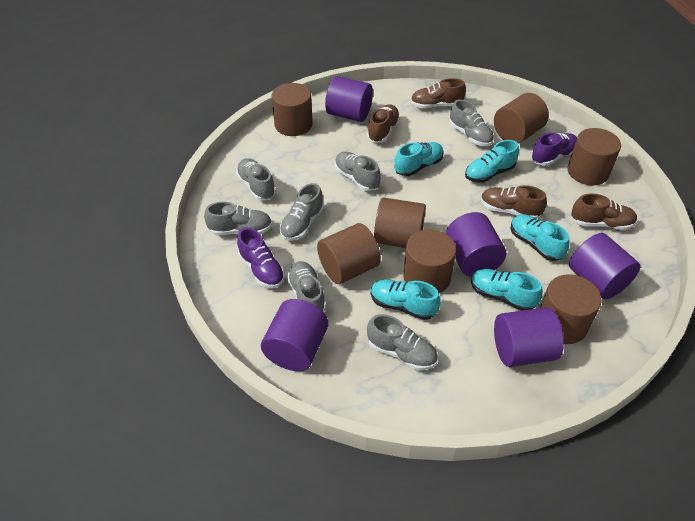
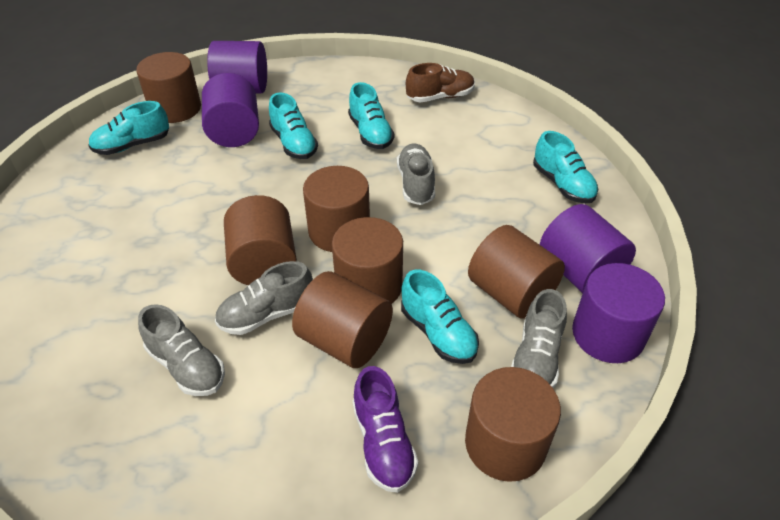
brown shoe: 4 -> 1
grey shoe: 7 -> 4
purple cylinder: 5 -> 4
purple shoe: 2 -> 1

